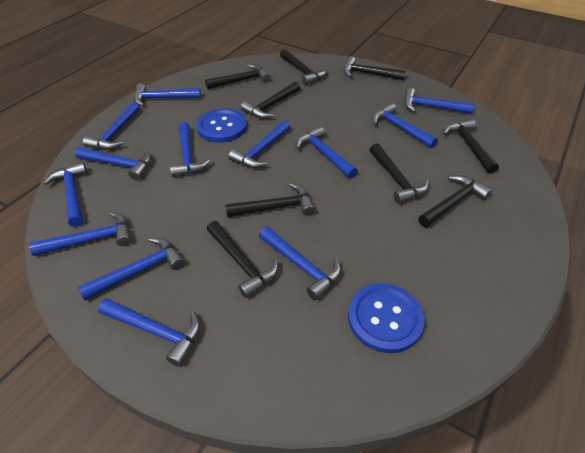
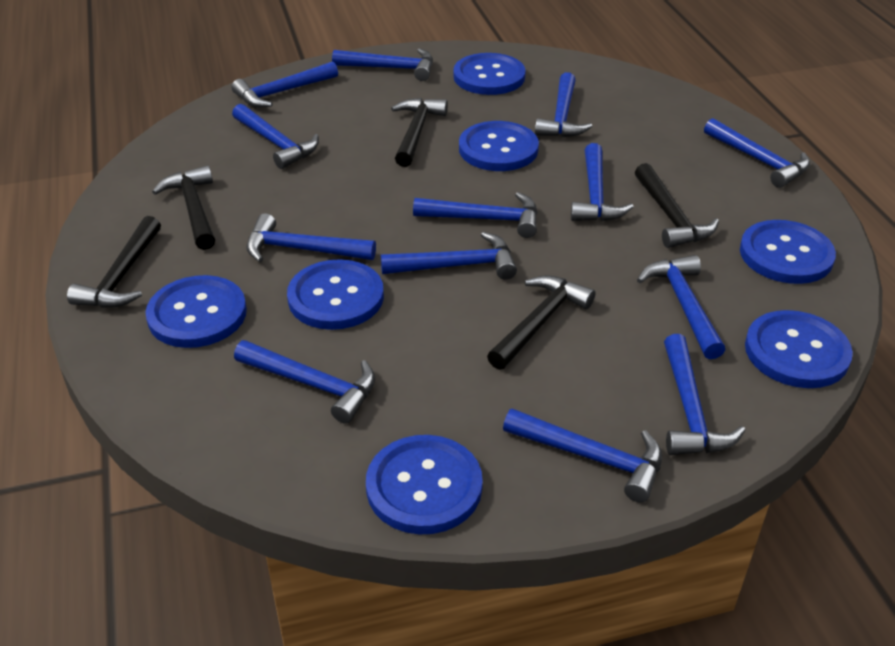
black hammer: 9 -> 5
blue button: 2 -> 7

